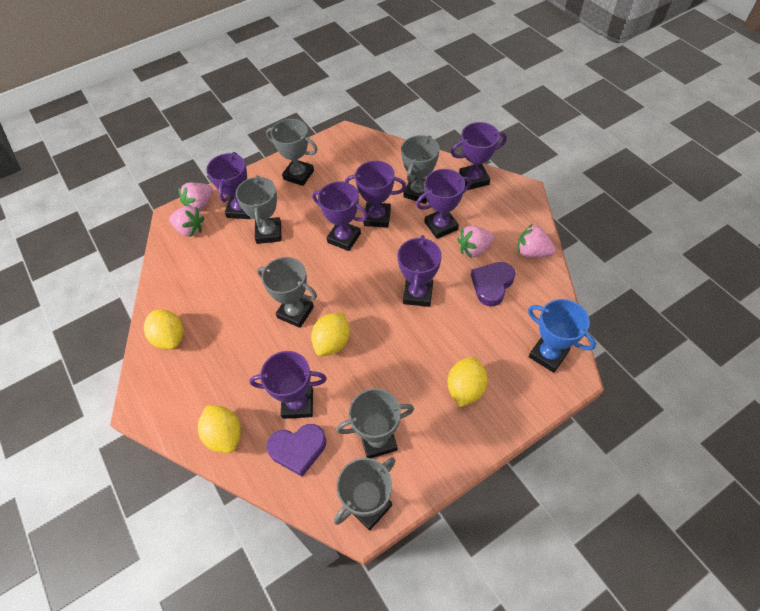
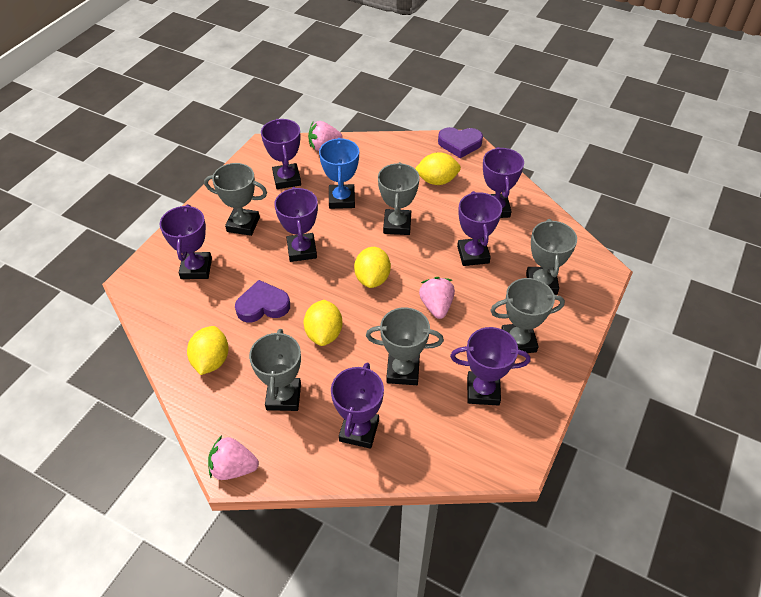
pink strawberry: 4 -> 3

